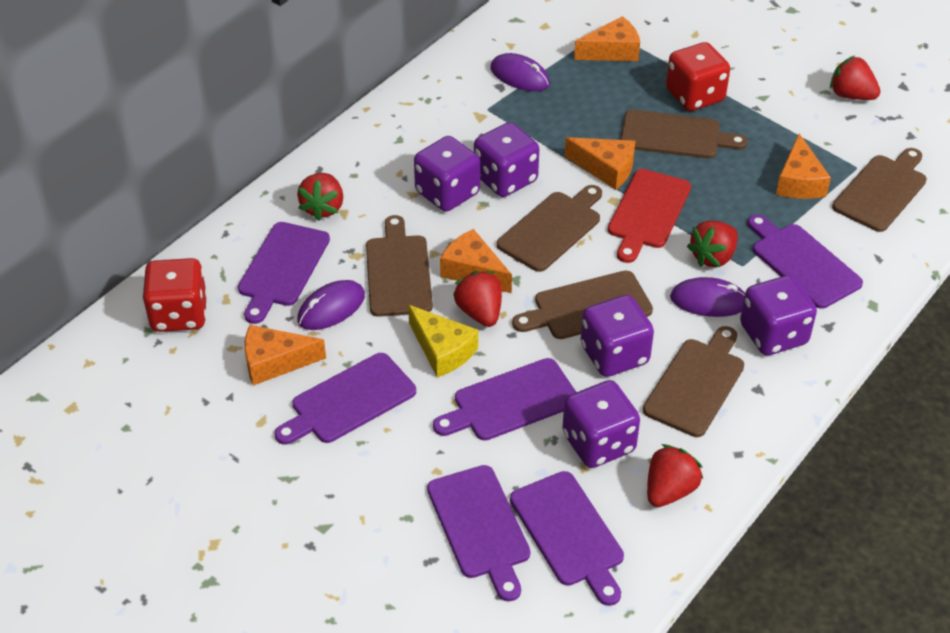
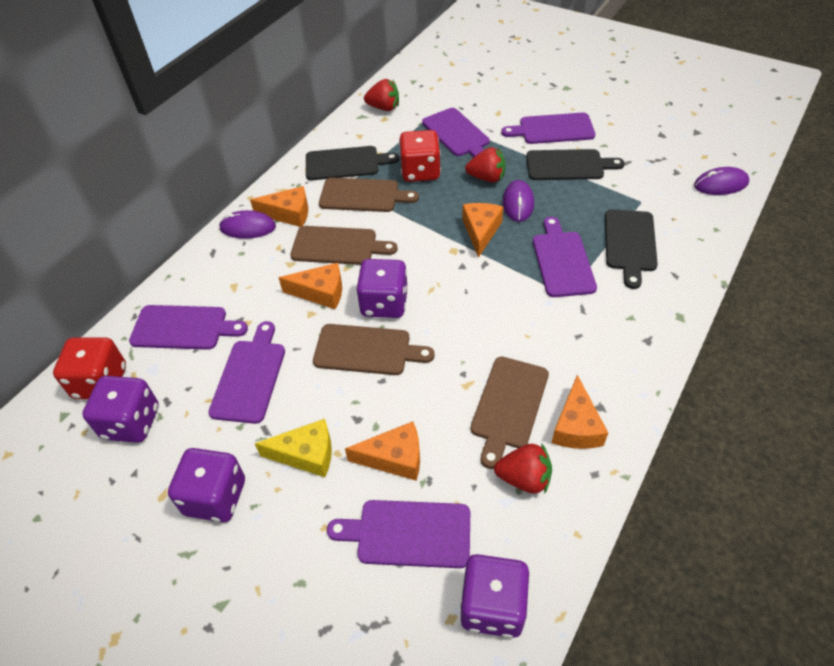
black cutting board: 0 -> 3
brown cutting board: 6 -> 4
purple dice: 5 -> 4
red cutting board: 1 -> 0
red strawberry: 5 -> 3

